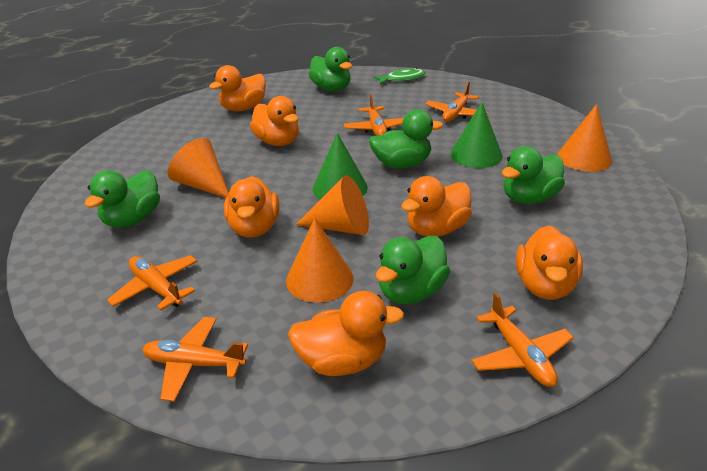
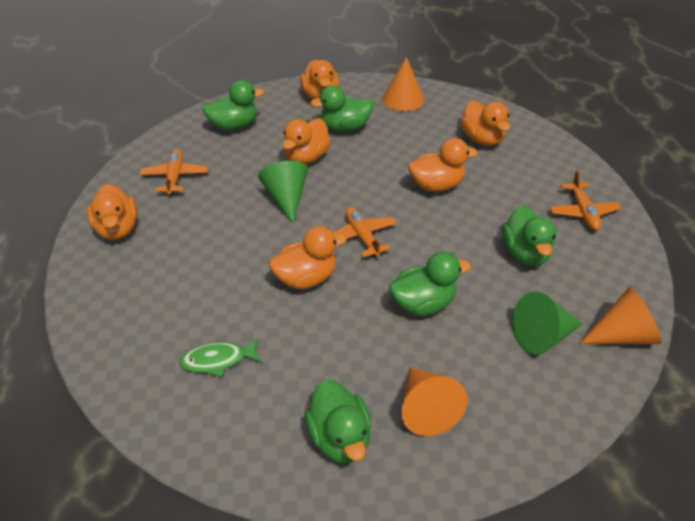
orange cone: 4 -> 3
orange plane: 5 -> 3

